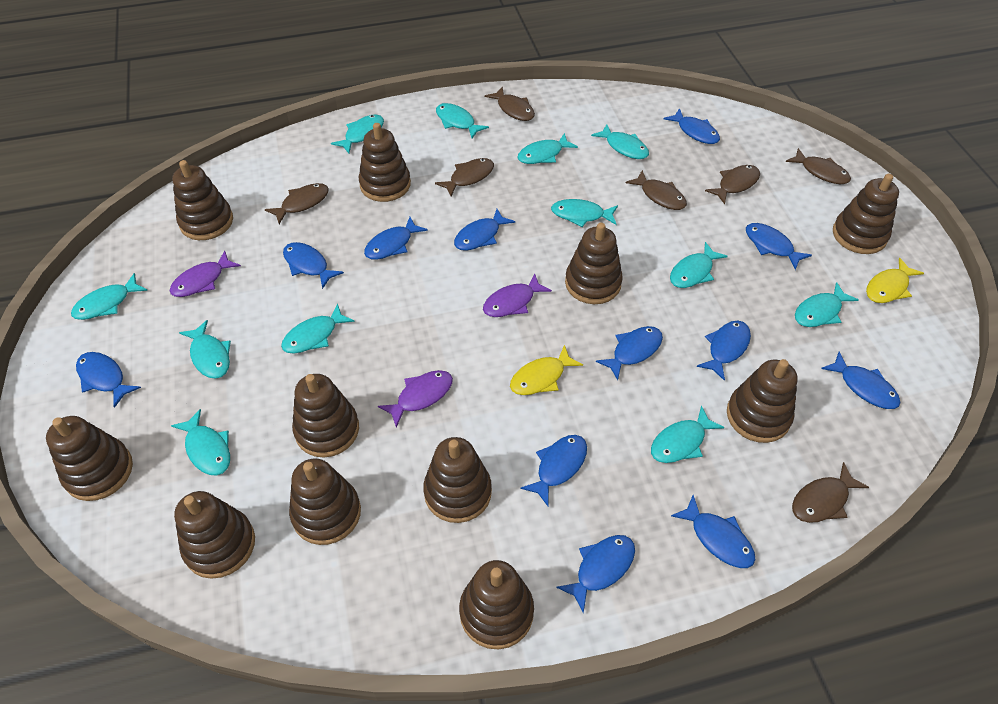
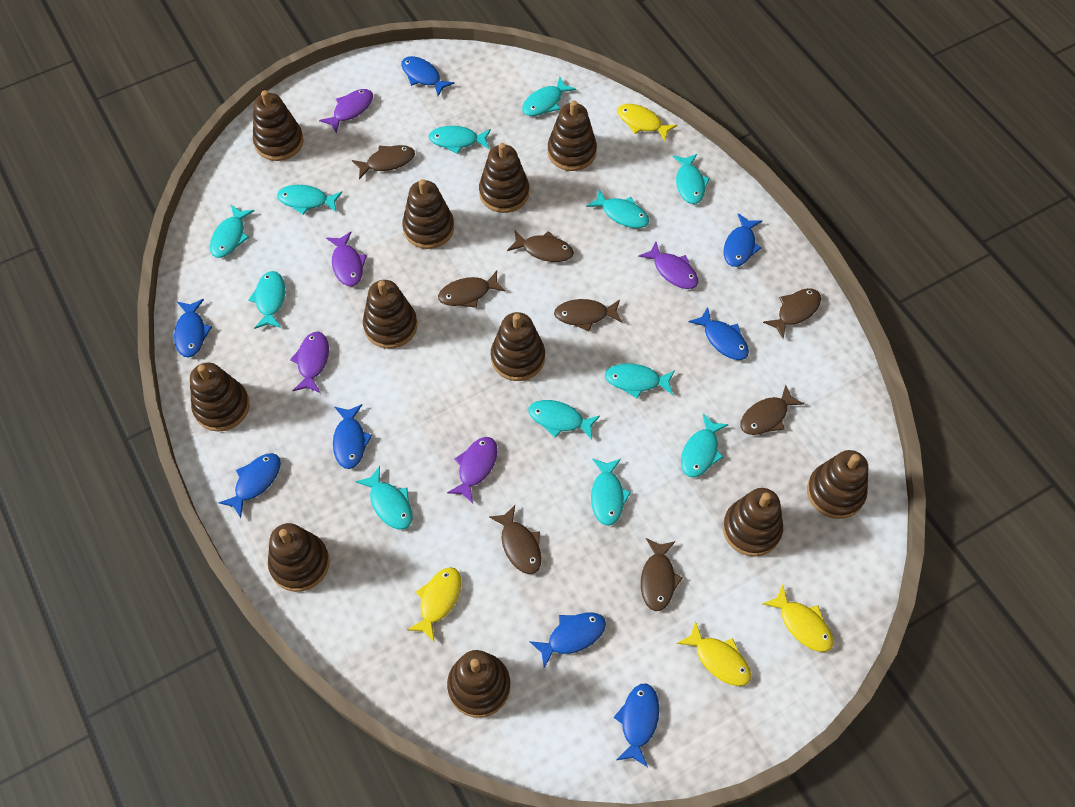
blue fish: 12 -> 8
brown fish: 7 -> 8
purple fish: 3 -> 5
yellow fish: 2 -> 4

